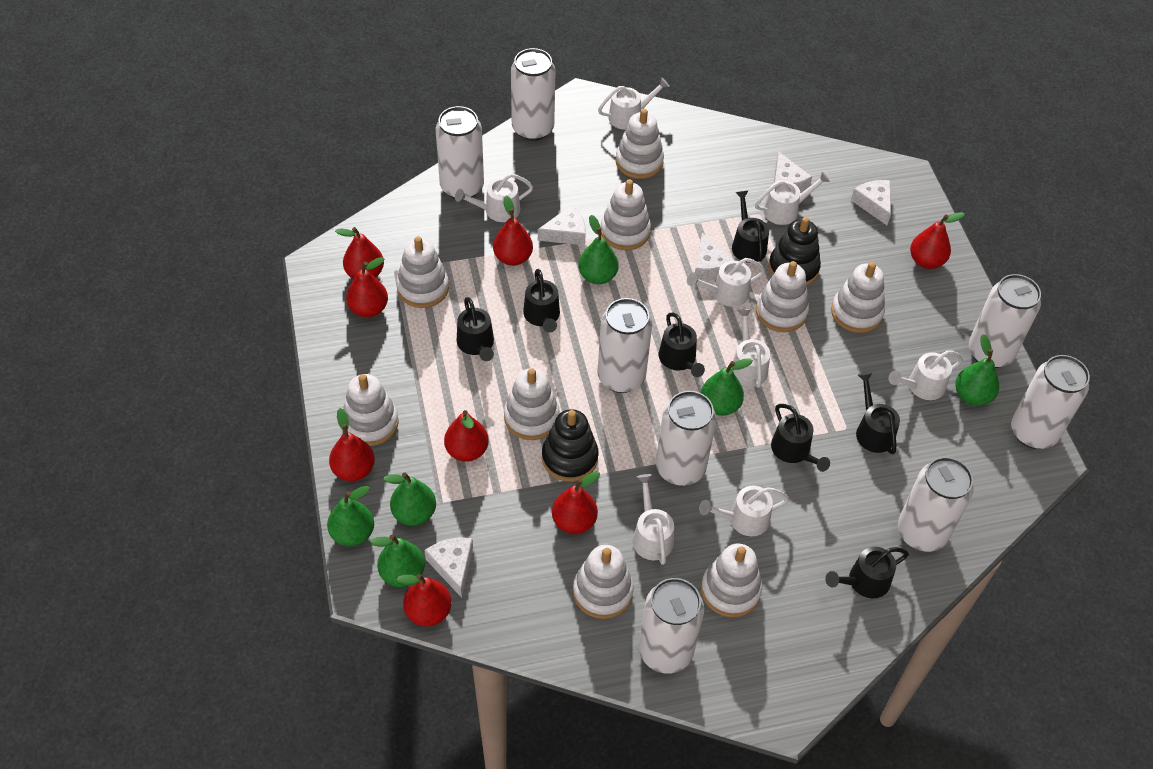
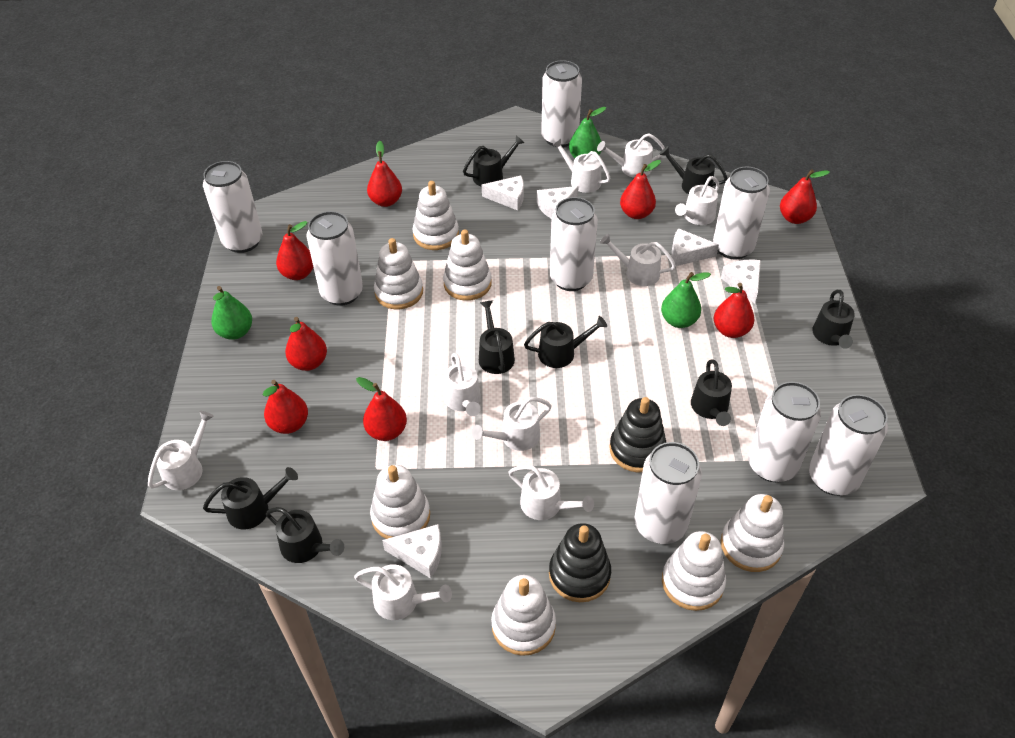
black watering can: 7 -> 8
green pear: 6 -> 3
white stacking toy: 9 -> 7
white watering can: 8 -> 9

